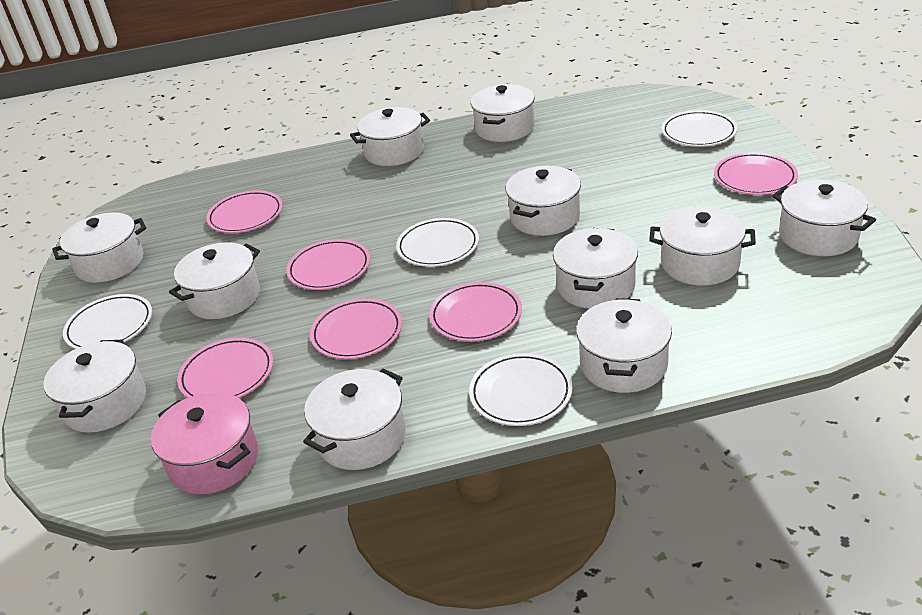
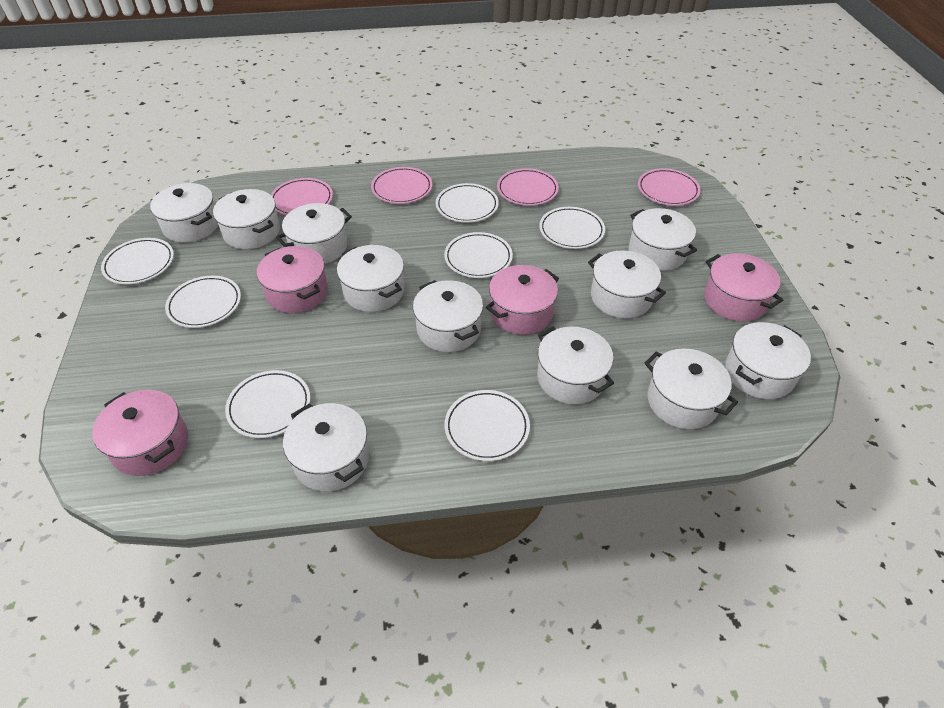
pink plate: 6 -> 4
pink pot: 1 -> 4
white plate: 4 -> 7

